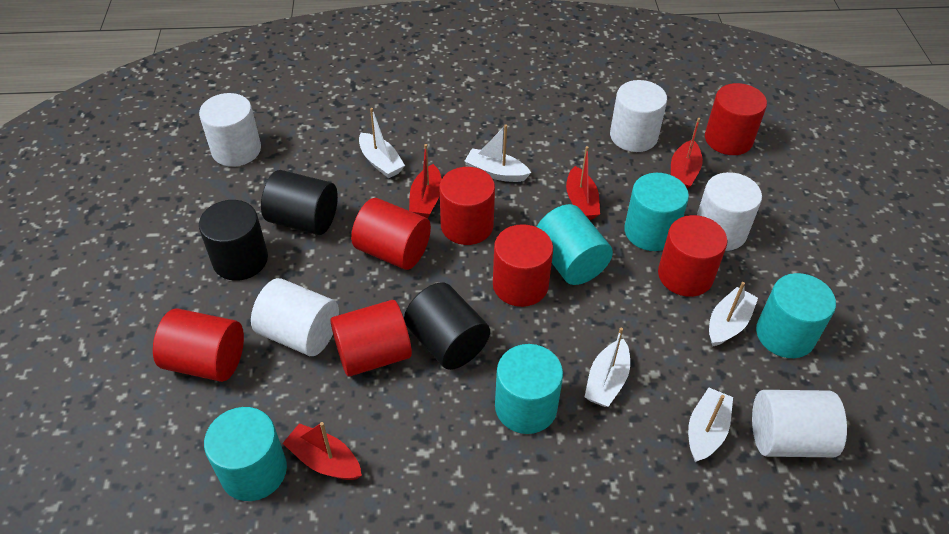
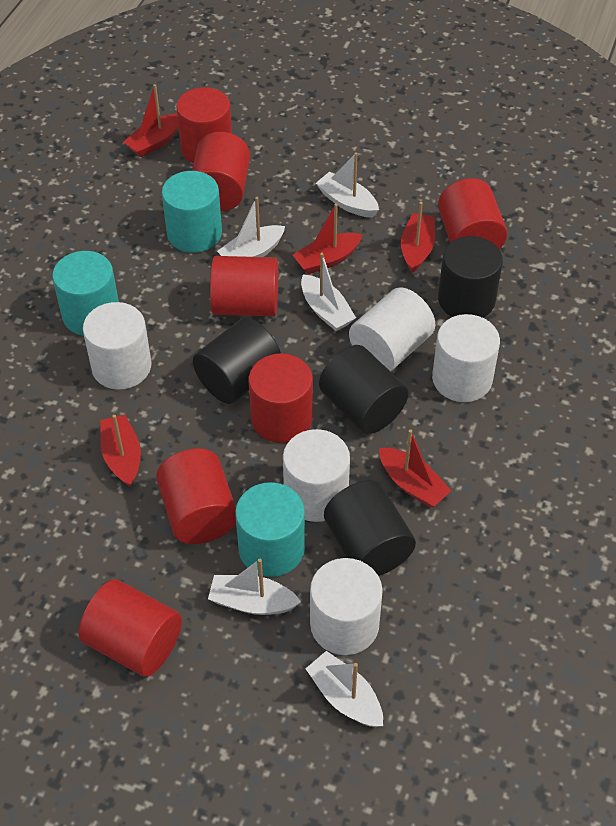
black cylinder: 3 -> 4
red boat: 4 -> 5
turquoise cylinder: 5 -> 3

